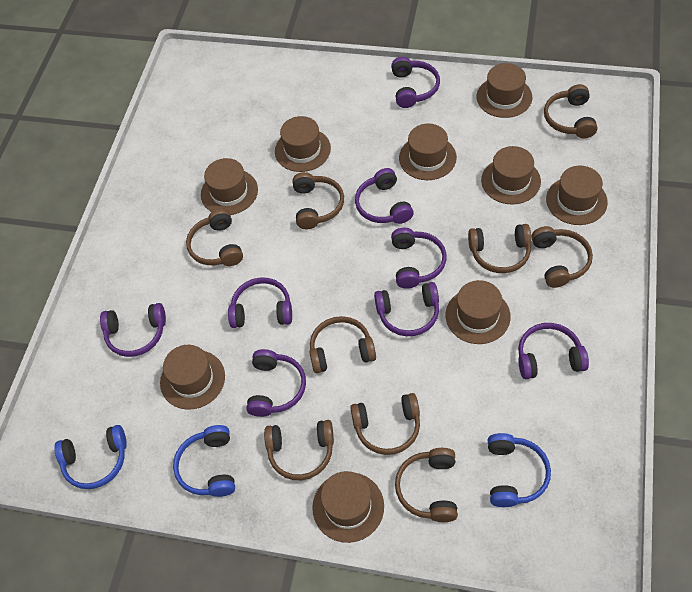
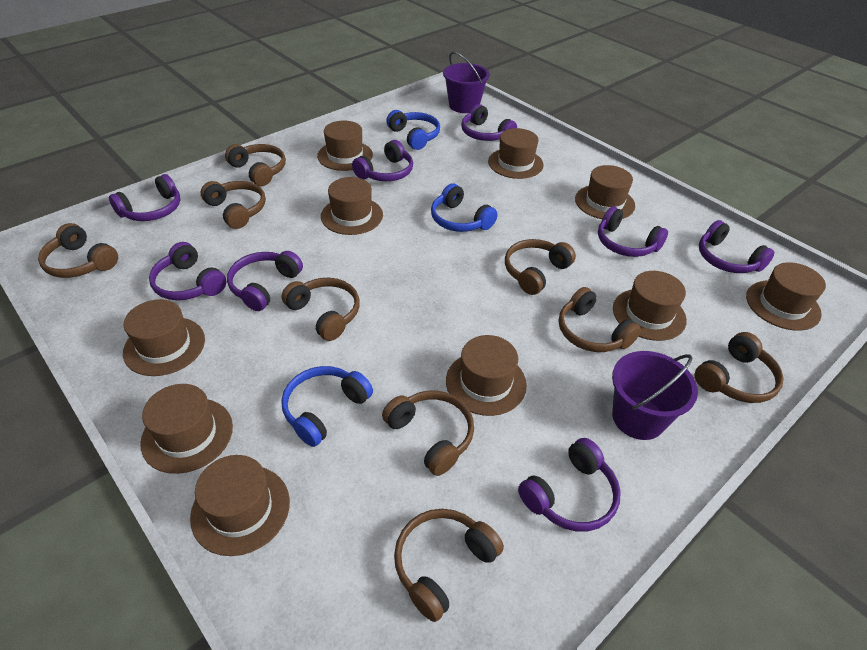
brown hat: 9 -> 10
purple bucket: 0 -> 2

